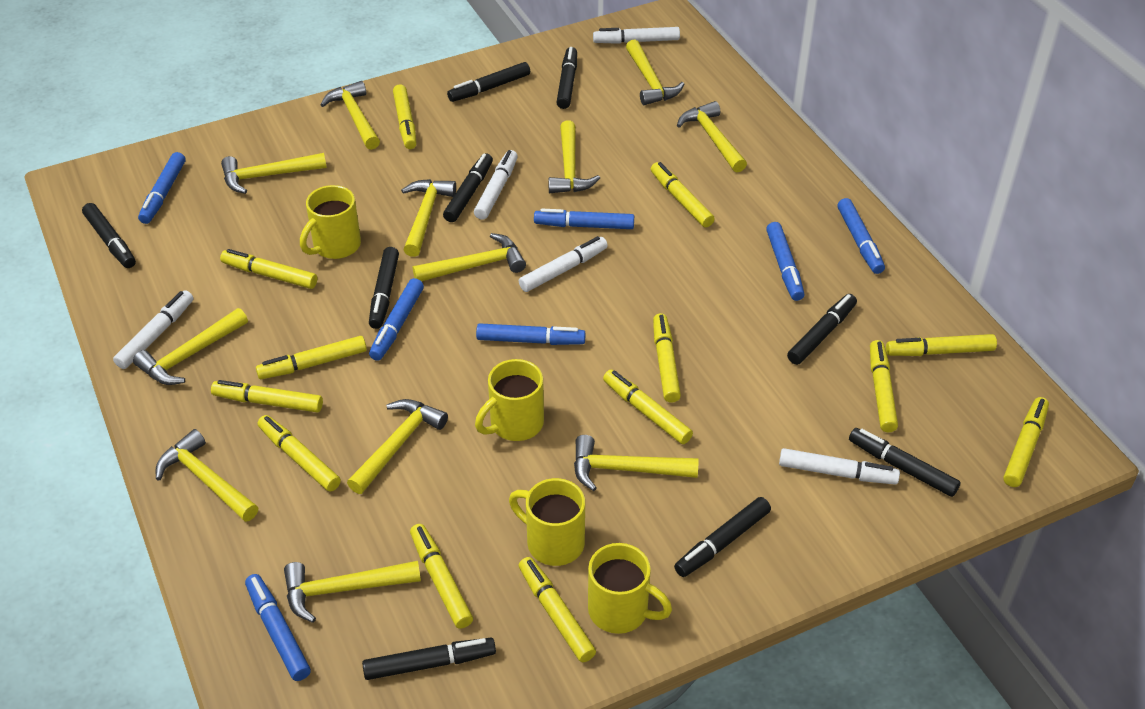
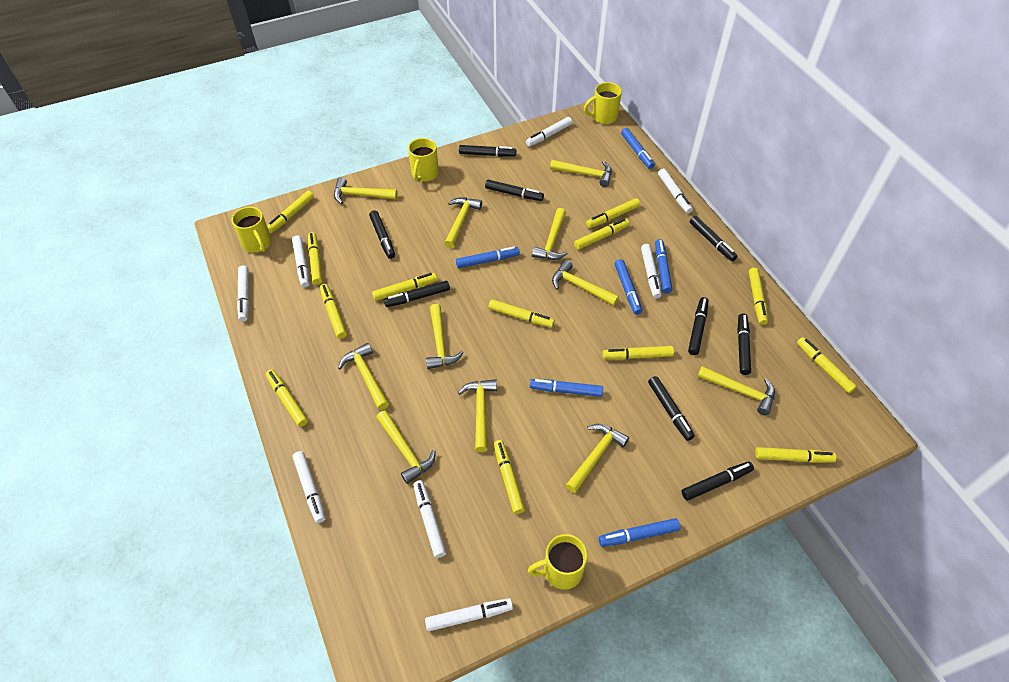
blue marker: 7 -> 6
white marker: 5 -> 8
yellow hammer: 12 -> 11

